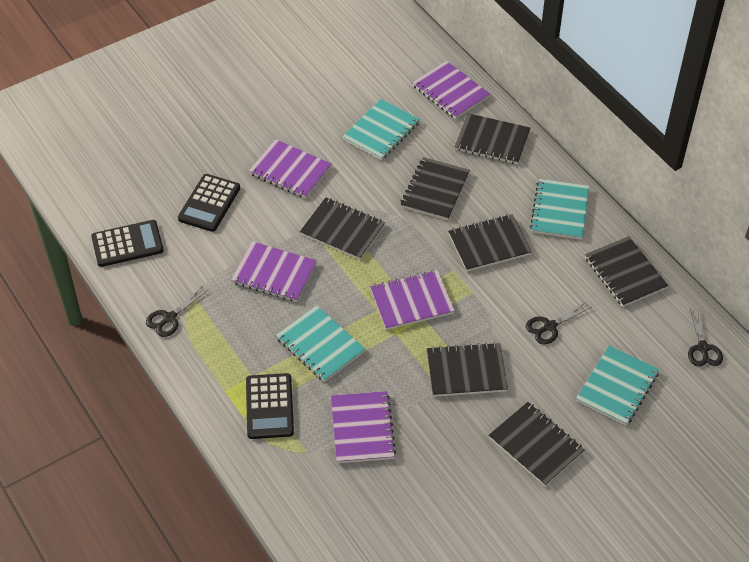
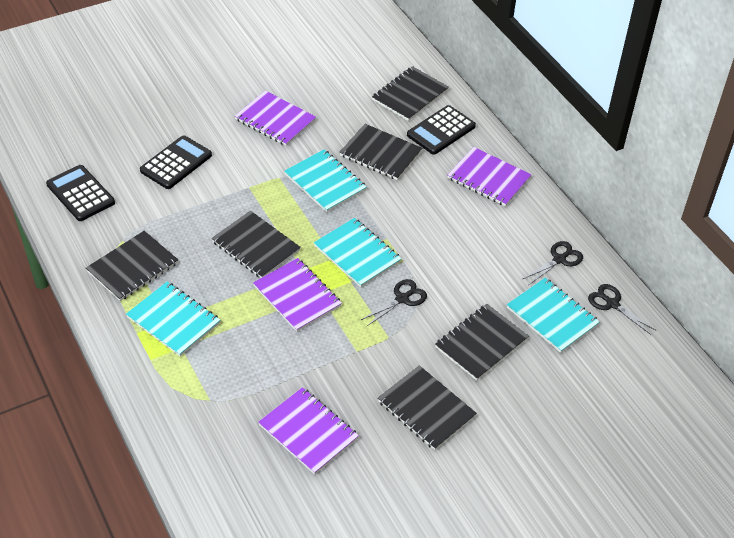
black notebook: 7 -> 6
purple notebook: 5 -> 4

